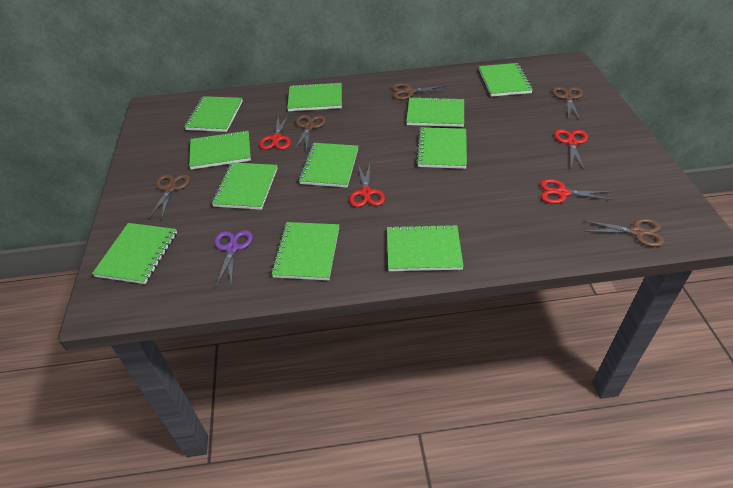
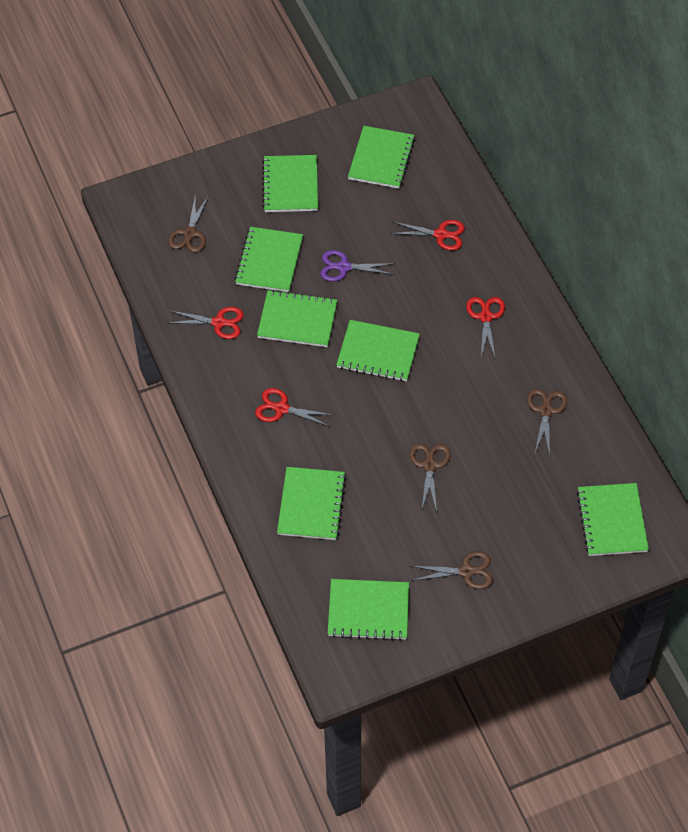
brown scissors: 5 -> 4
green notebook: 11 -> 8

